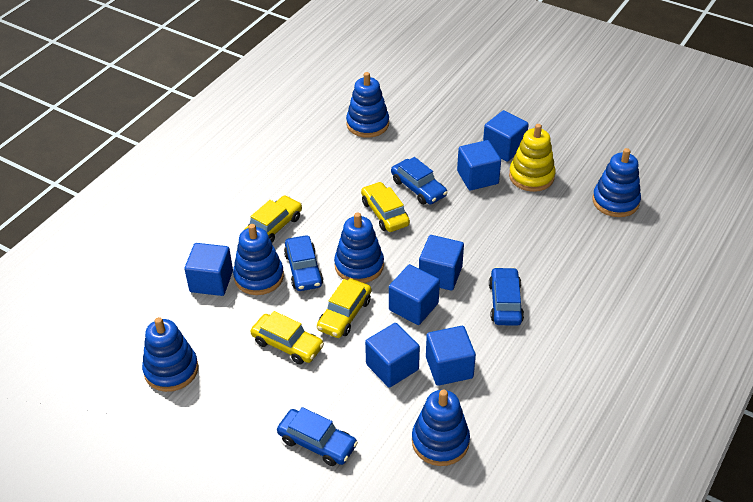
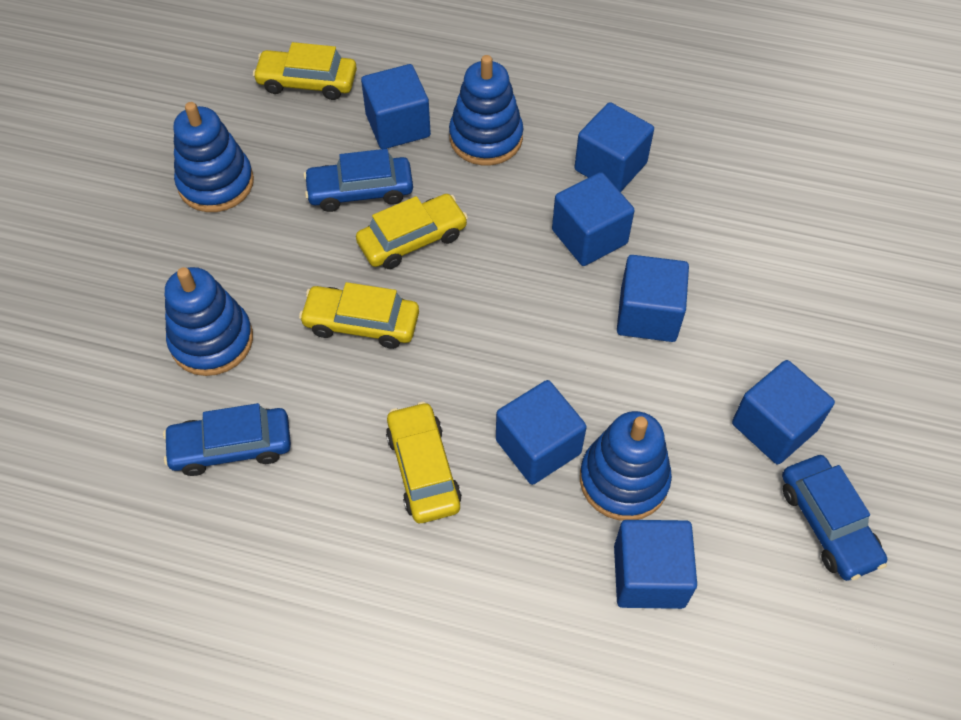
blue car: 4 -> 3
blue stacking toy: 6 -> 4
yellow stacking toy: 1 -> 0

